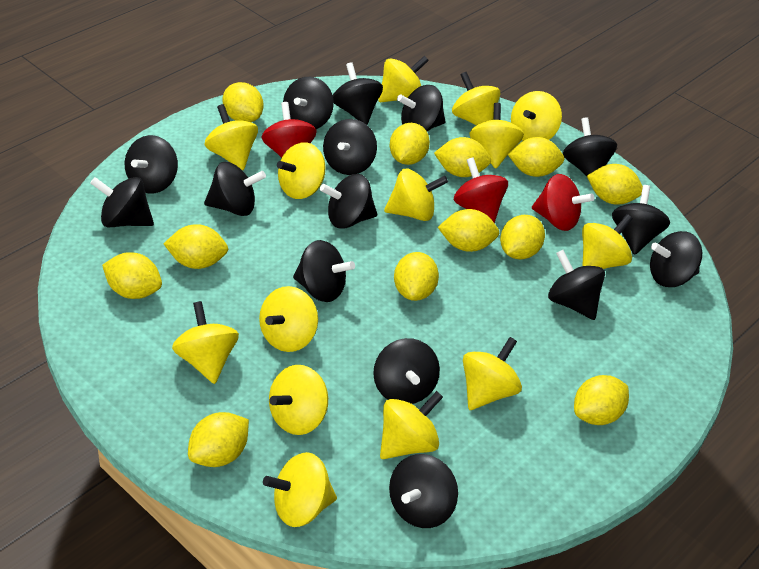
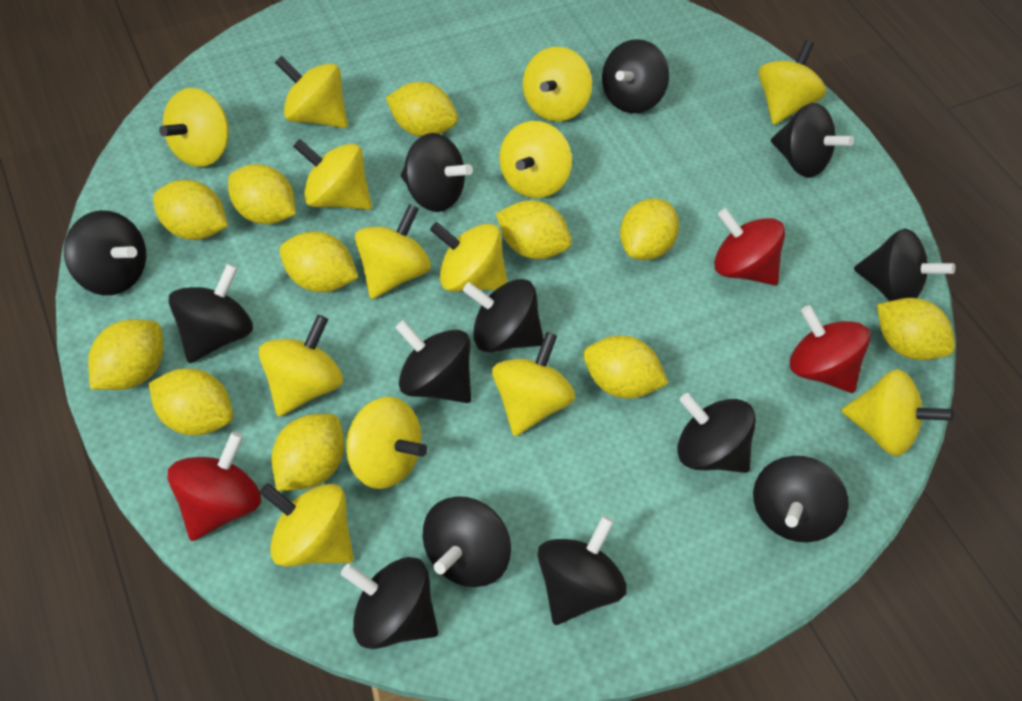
black spinning top: 15 -> 13
yellow lemon: 12 -> 11
yellow spinning top: 14 -> 13

